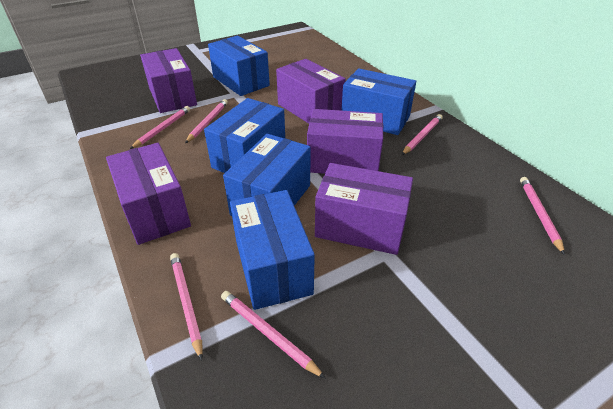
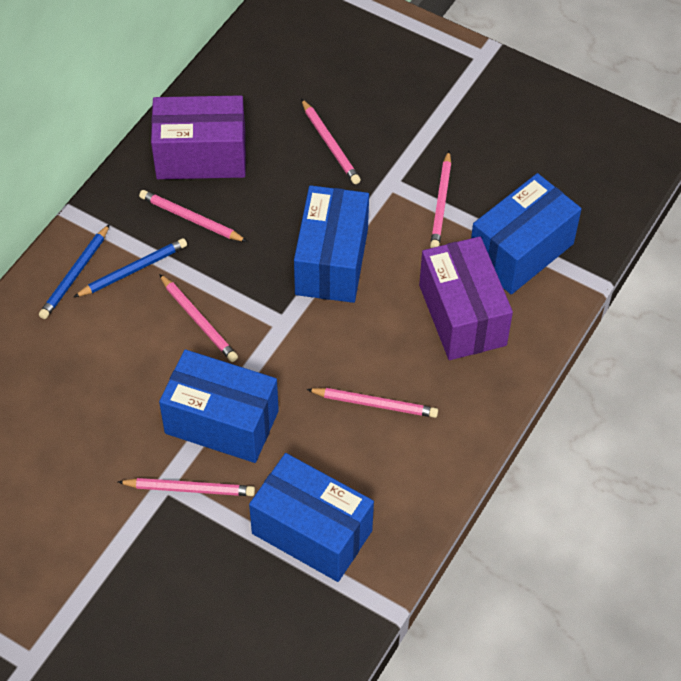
blue box: 5 -> 4
blue pencil: 0 -> 2
purple box: 5 -> 2

